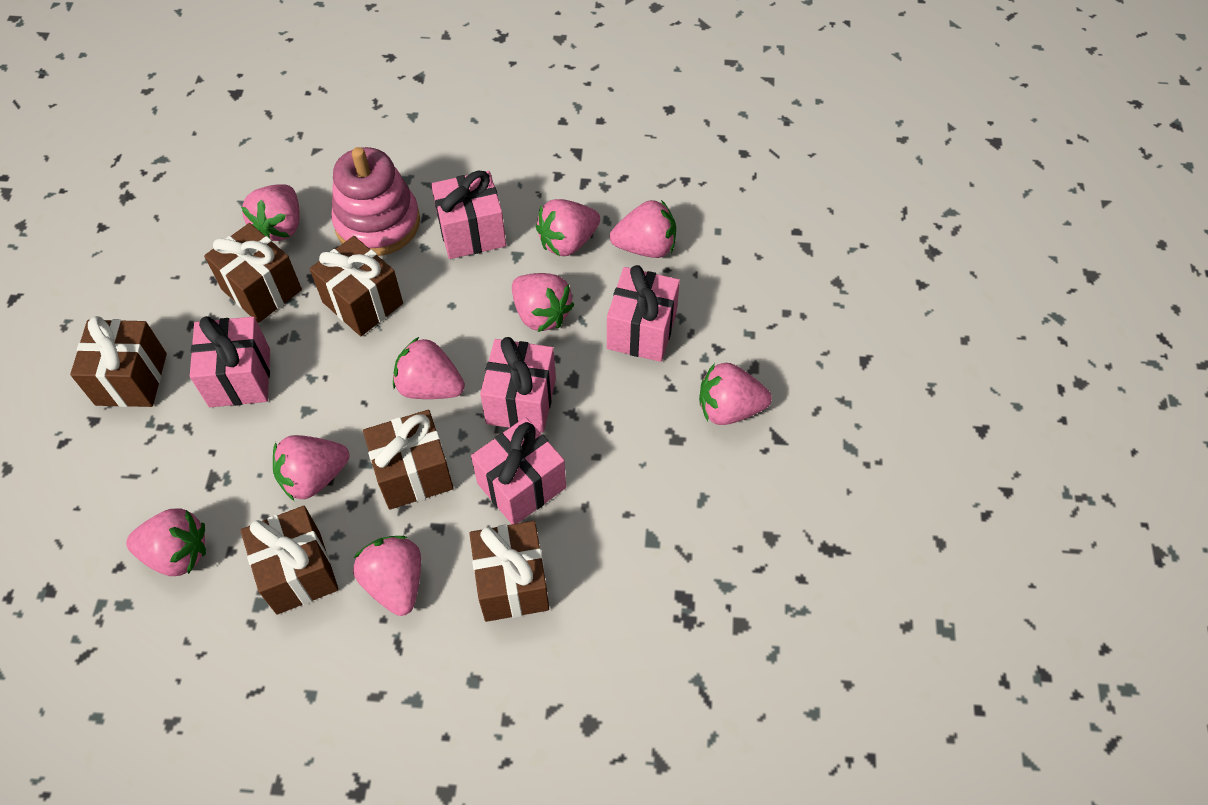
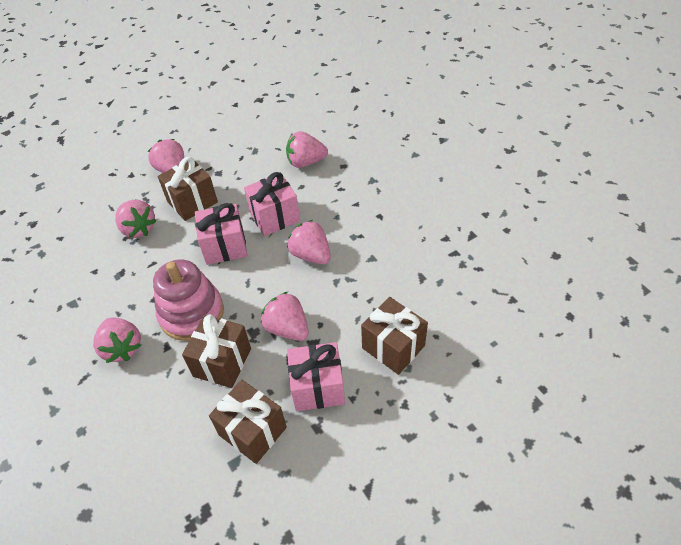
brown gift: 6 -> 4
pink gift: 5 -> 3
pink strawberry: 9 -> 6

